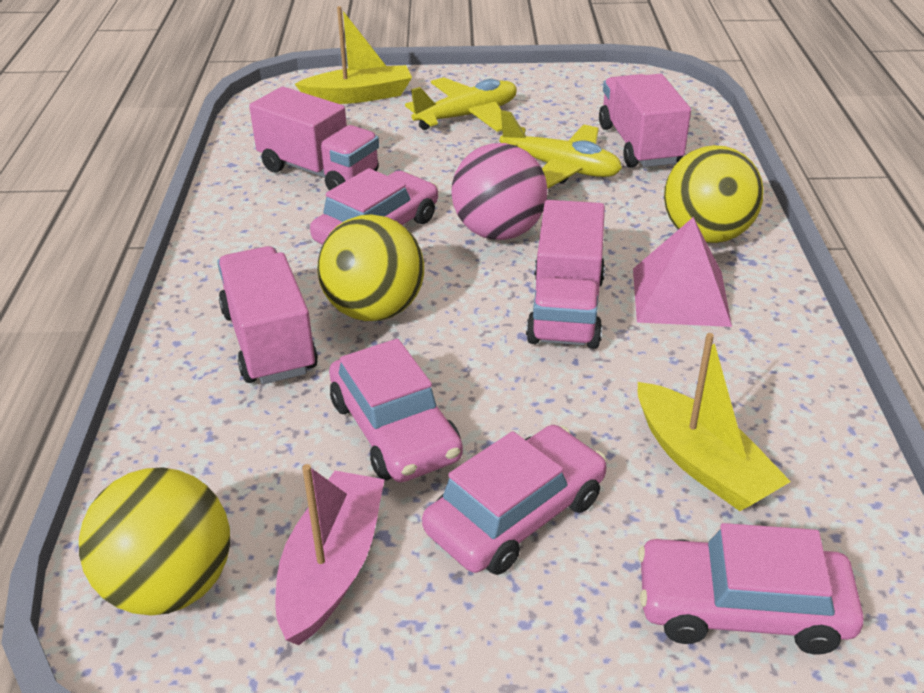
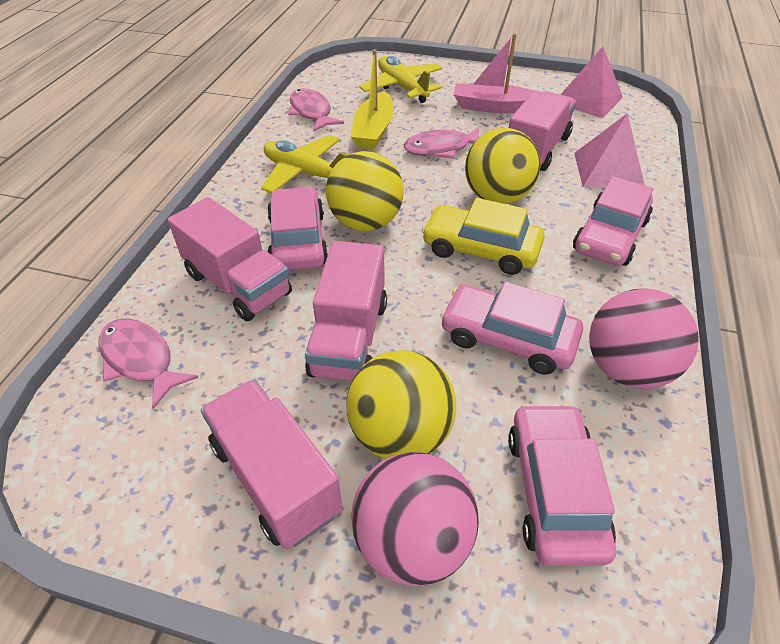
pink ball: 1 -> 2
pink fish: 0 -> 3
pink pyramid: 1 -> 2
yellow boat: 2 -> 1
yellow car: 0 -> 1

